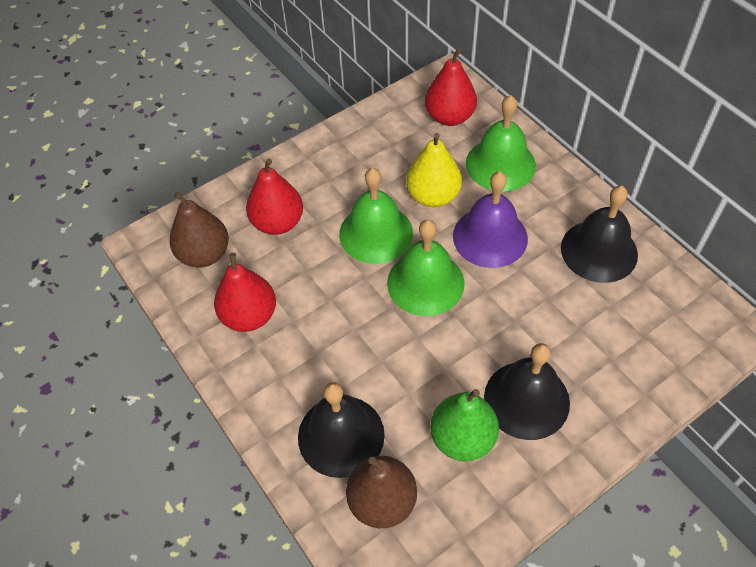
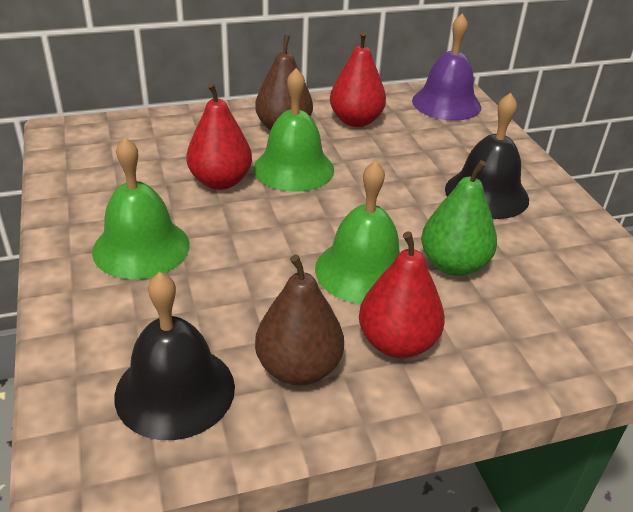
black bell: 3 -> 2
yellow pear: 1 -> 0

